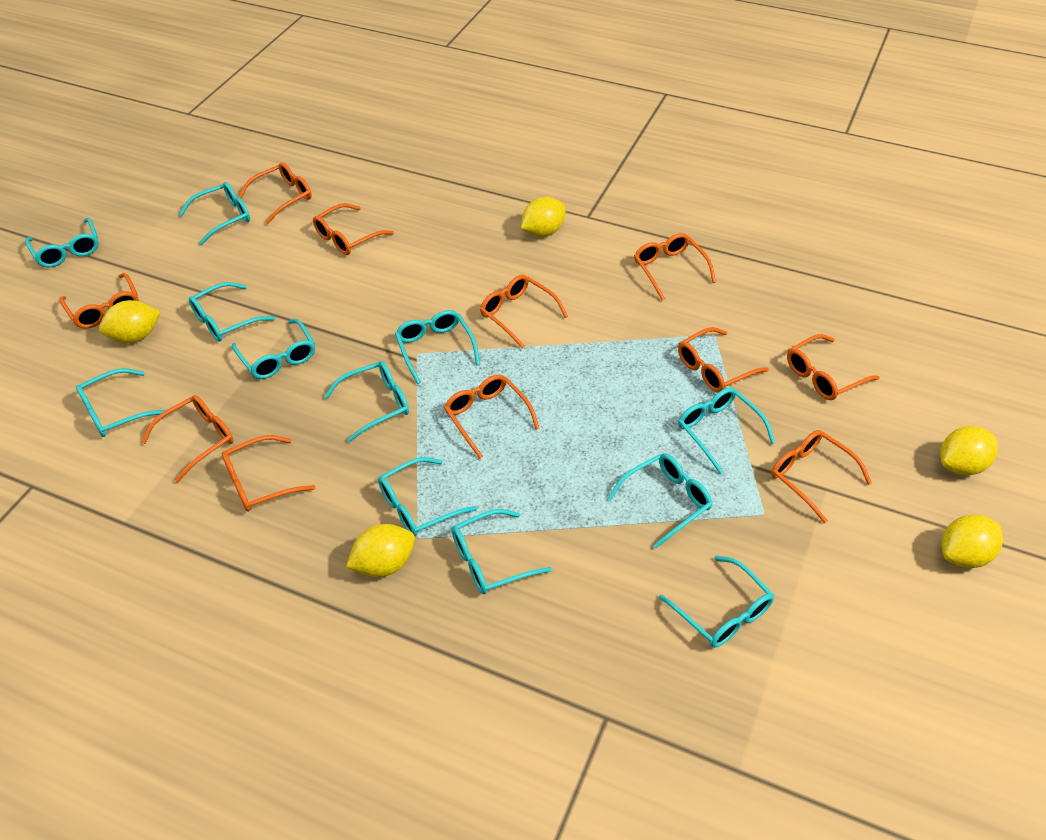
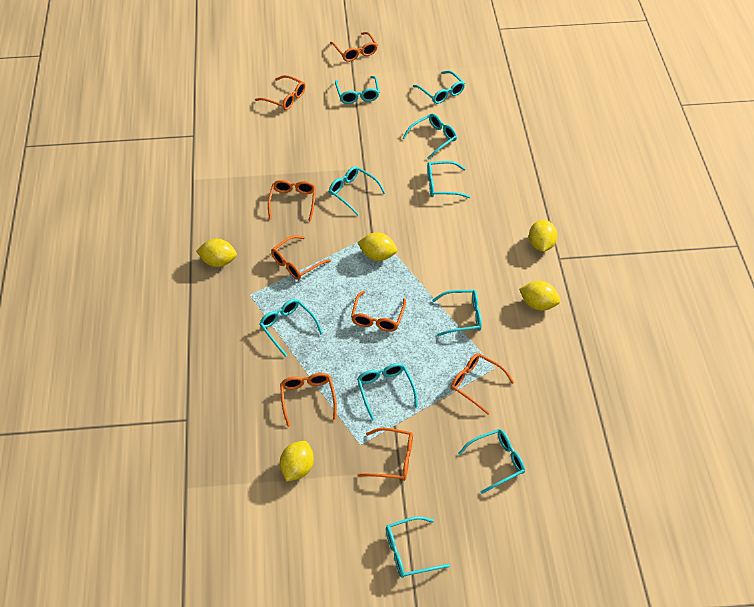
orange glasses: 11 -> 8
turquoise glasses: 12 -> 10

